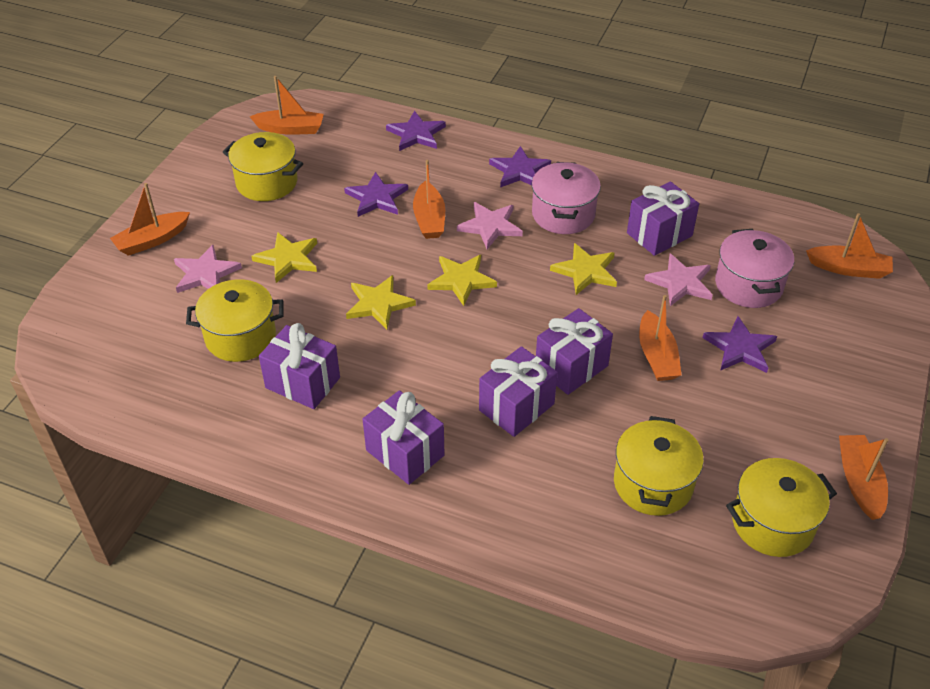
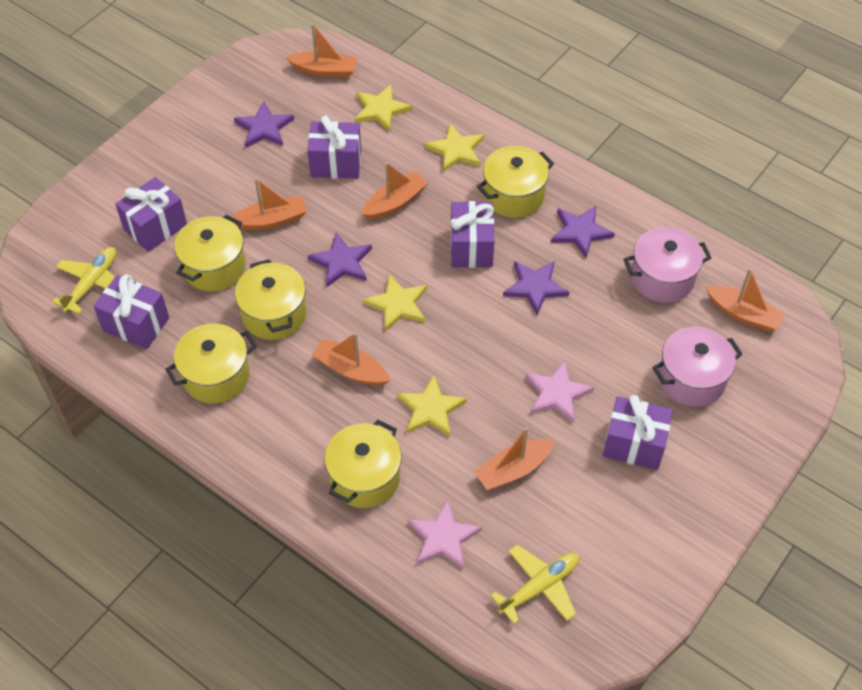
pink star: 3 -> 2
yellow plane: 0 -> 2
yellow pot: 4 -> 5

